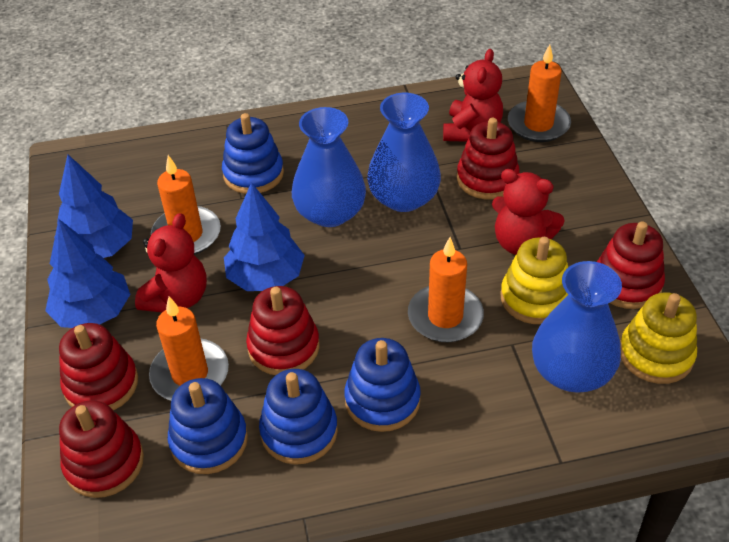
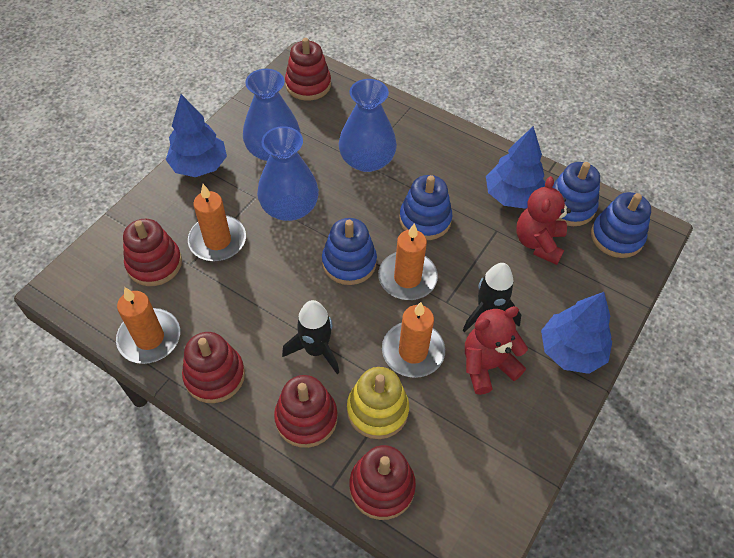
black rocket: 0 -> 2
red teddy bear: 3 -> 2
yellow stacking toy: 2 -> 1

